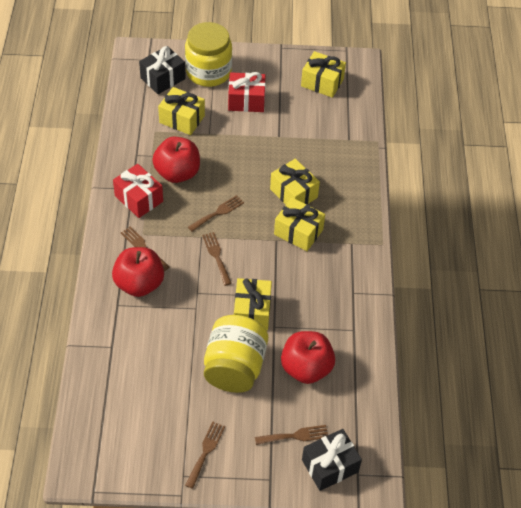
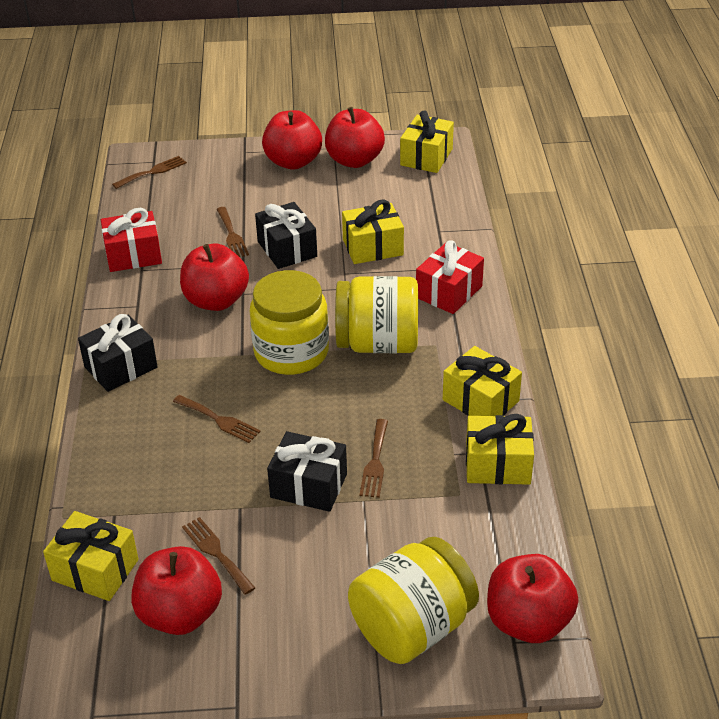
black gift: 2 -> 3
red apple: 3 -> 5
yellow jar: 2 -> 3

